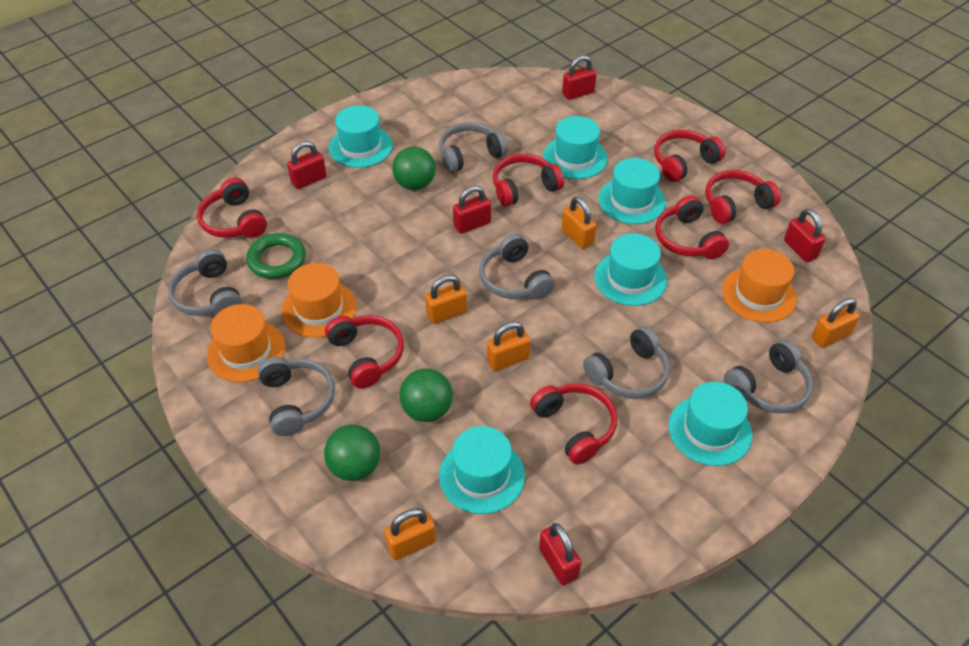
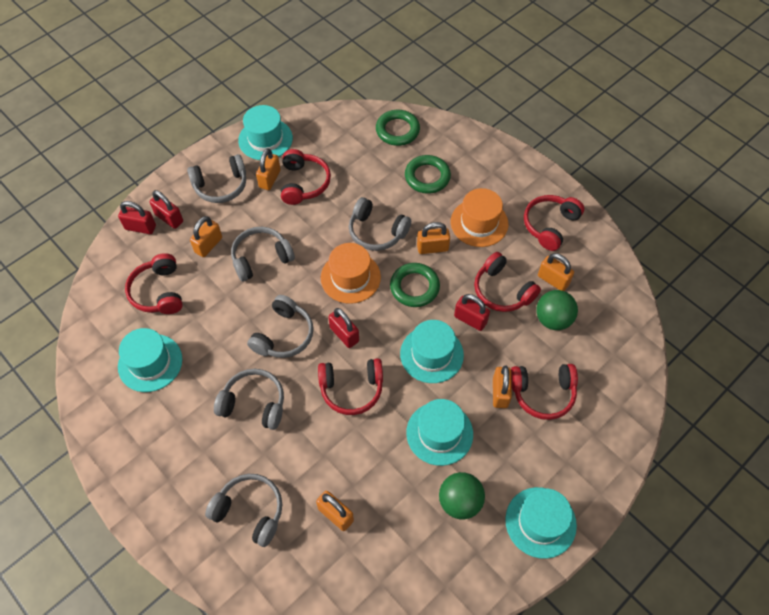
green ball: 3 -> 2
green ring: 1 -> 3
orange hat: 3 -> 2
orange padlock: 5 -> 6
red headphones: 7 -> 6
red padlock: 5 -> 4
turquoise hat: 6 -> 5

